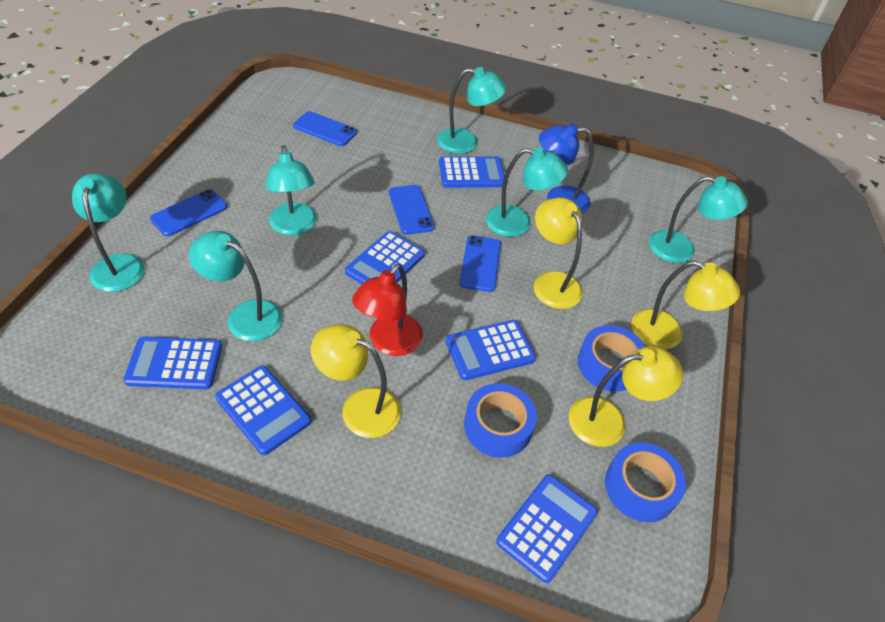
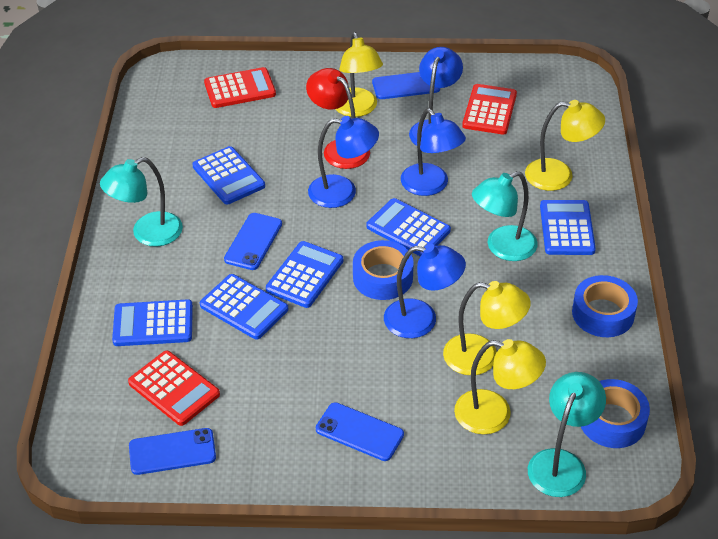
blue lamp: 1 -> 4
red calculator: 0 -> 3
turquoise lamp: 6 -> 3

